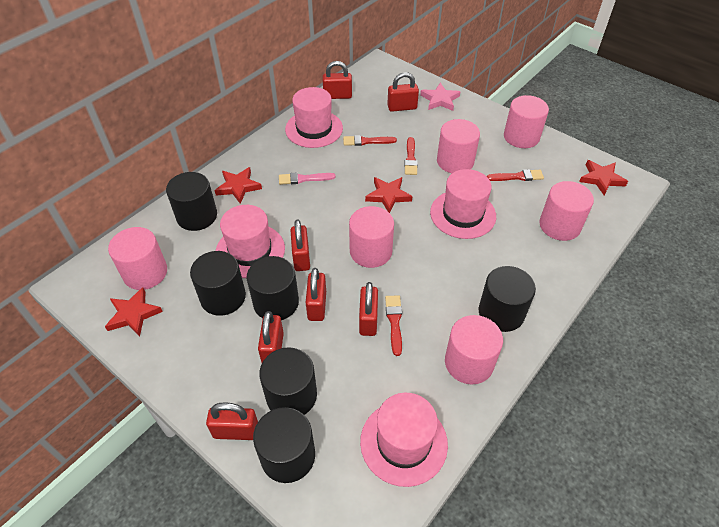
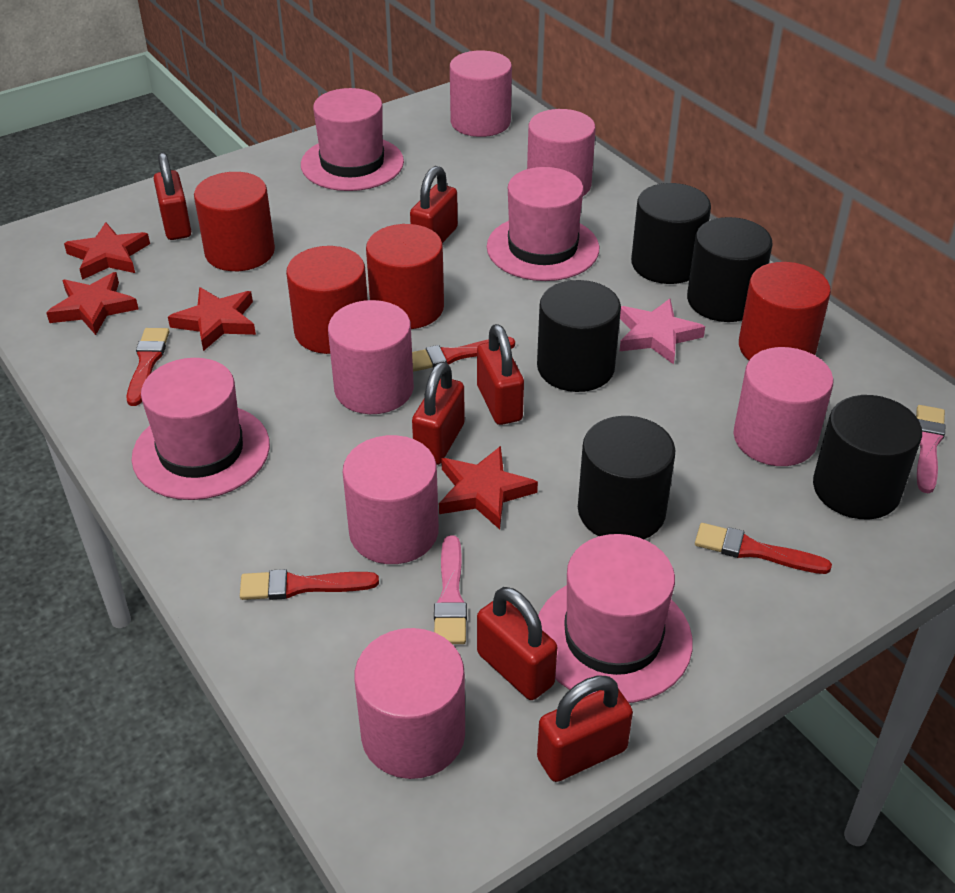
black cylinder: 6 -> 5
pink brush: 1 -> 2
red cylinder: 0 -> 4
red padlock: 7 -> 6

